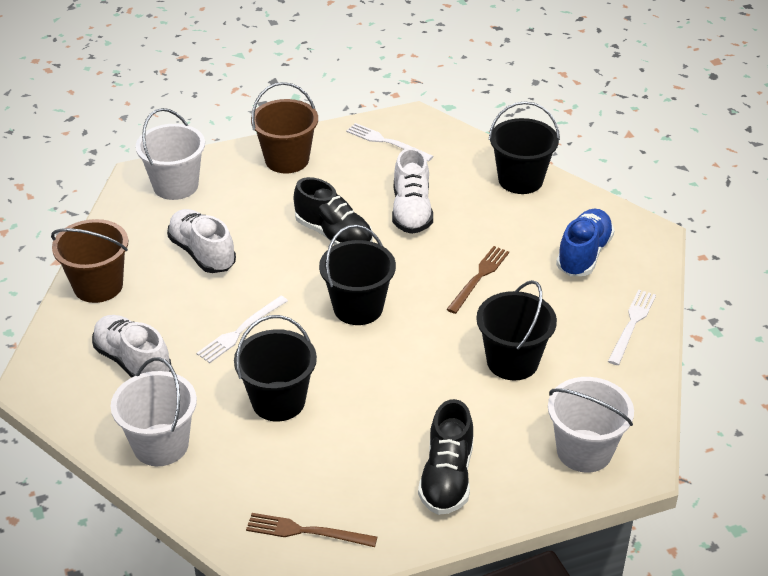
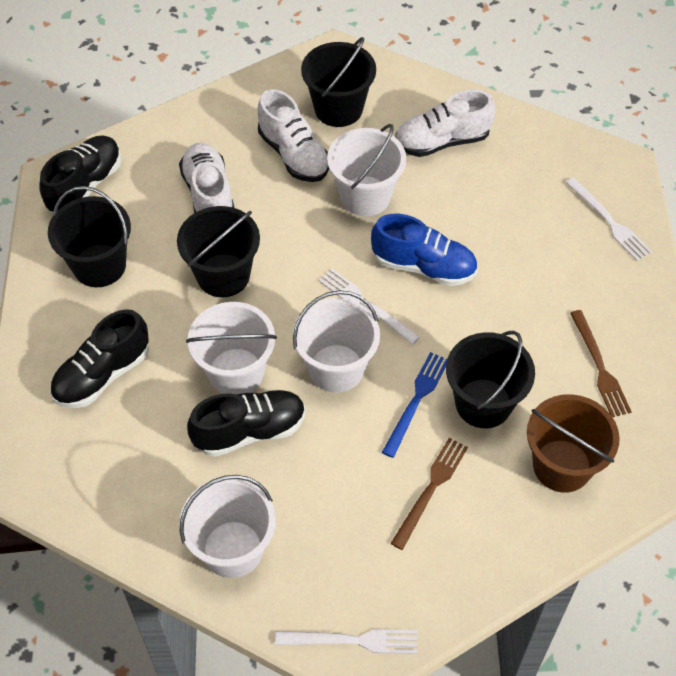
black shoe: 2 -> 3
blue fork: 0 -> 1
brown bucket: 2 -> 1
white bucket: 3 -> 4

